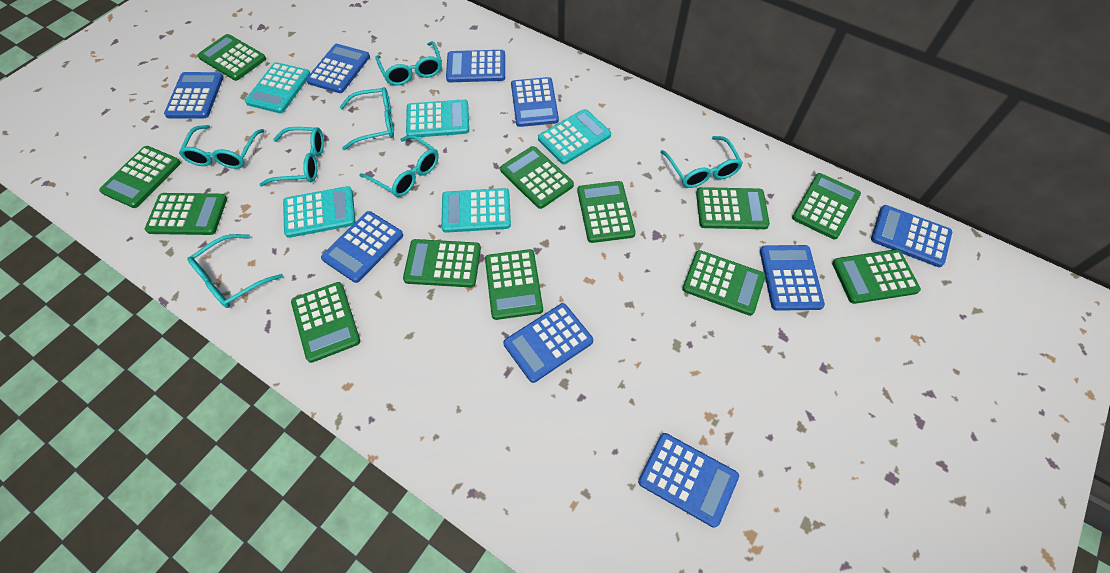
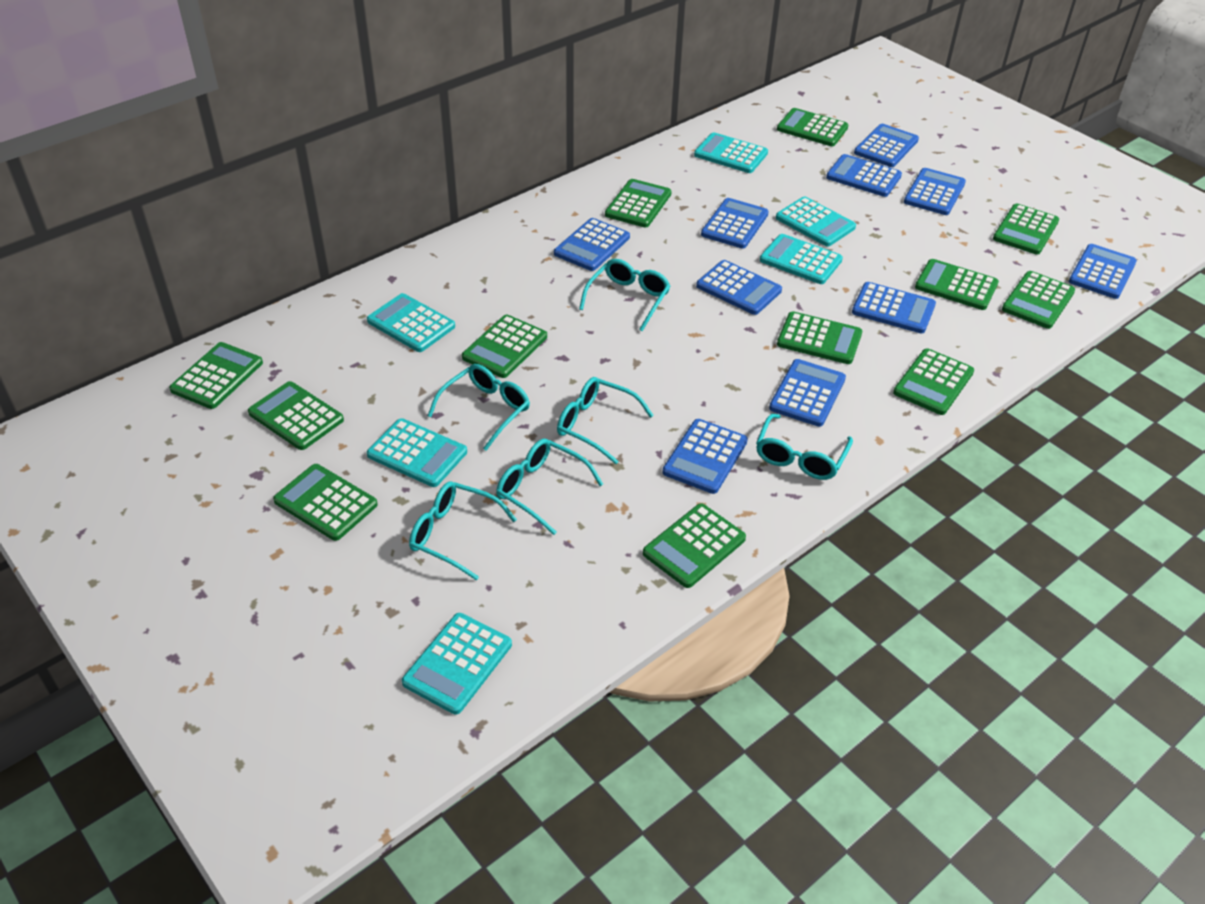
blue calculator: 9 -> 10
turquoise calculator: 5 -> 6
turquoise glasses: 7 -> 6

